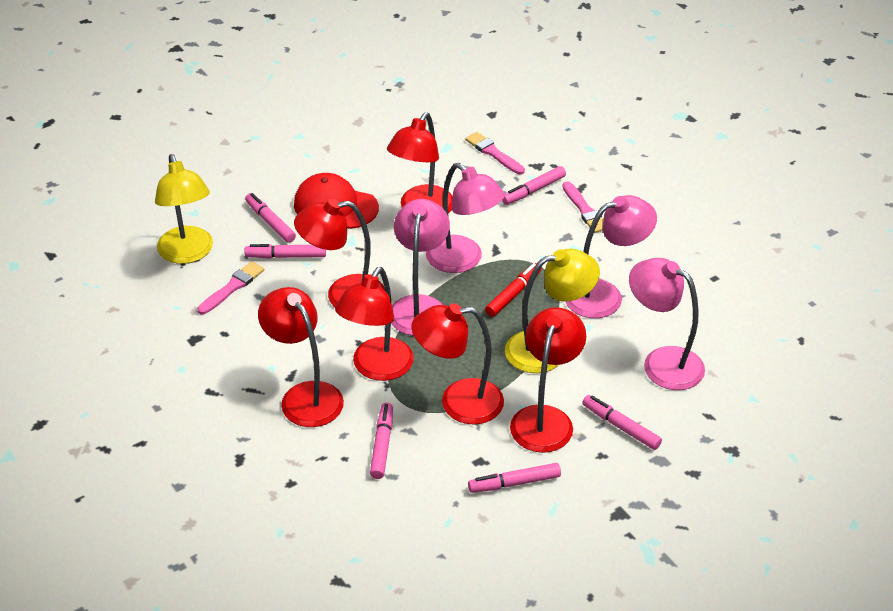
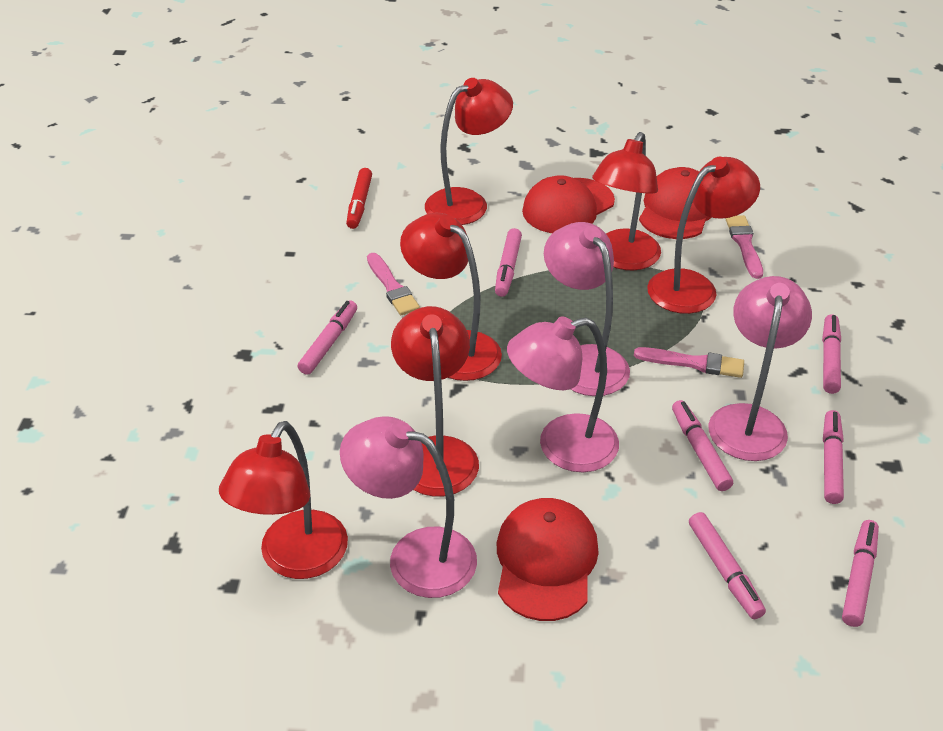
pink marker: 6 -> 7
red cap: 1 -> 3
yellow lamp: 2 -> 0

